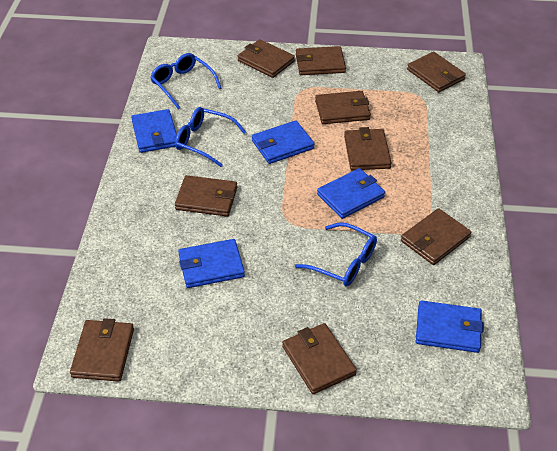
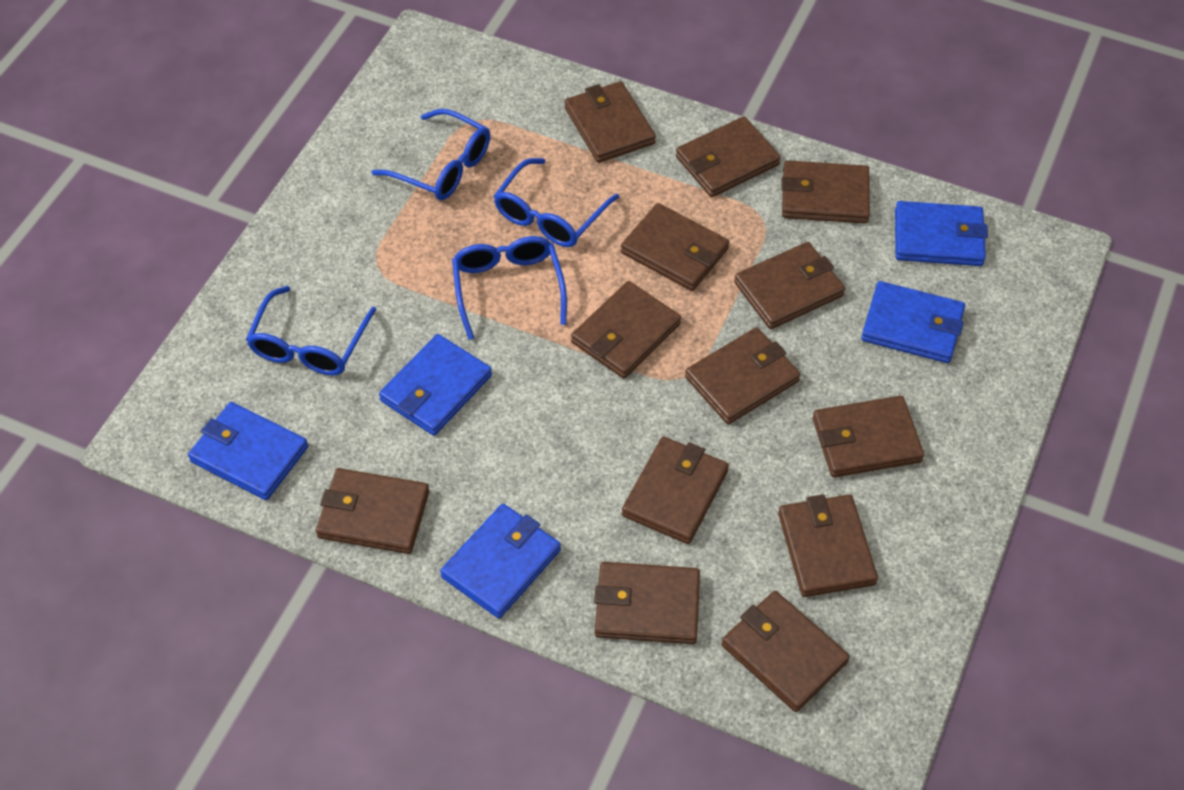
blue glasses: 3 -> 4
brown wallet: 9 -> 13

